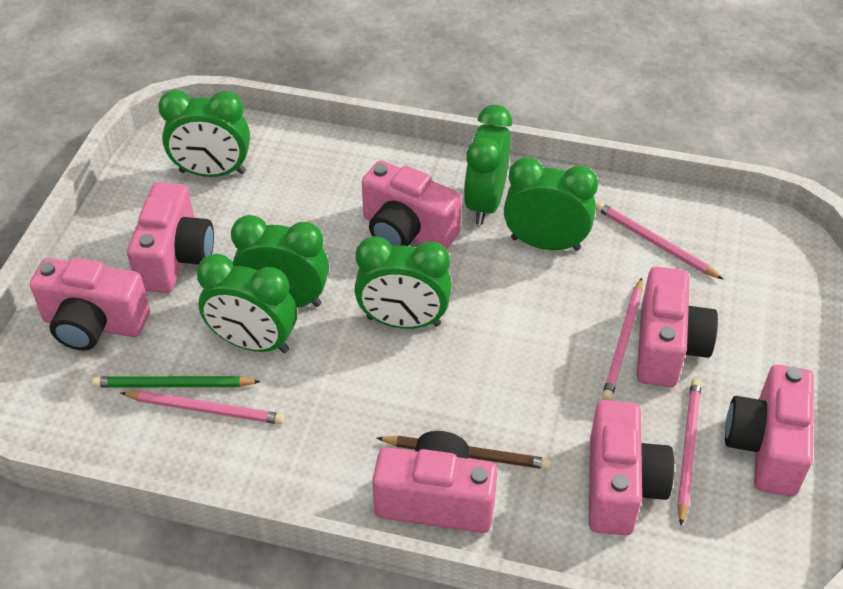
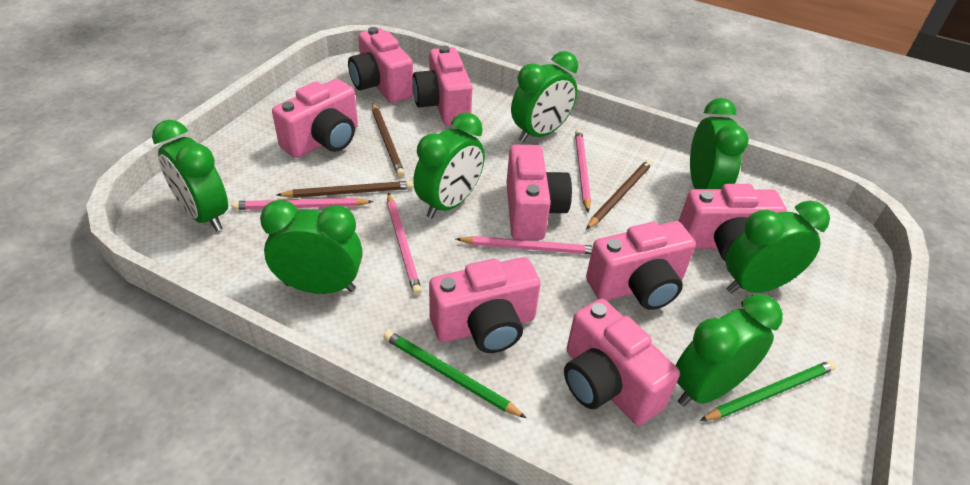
brown pencil: 1 -> 3
green clock: 6 -> 7
green pencil: 1 -> 2
pink camera: 7 -> 8

